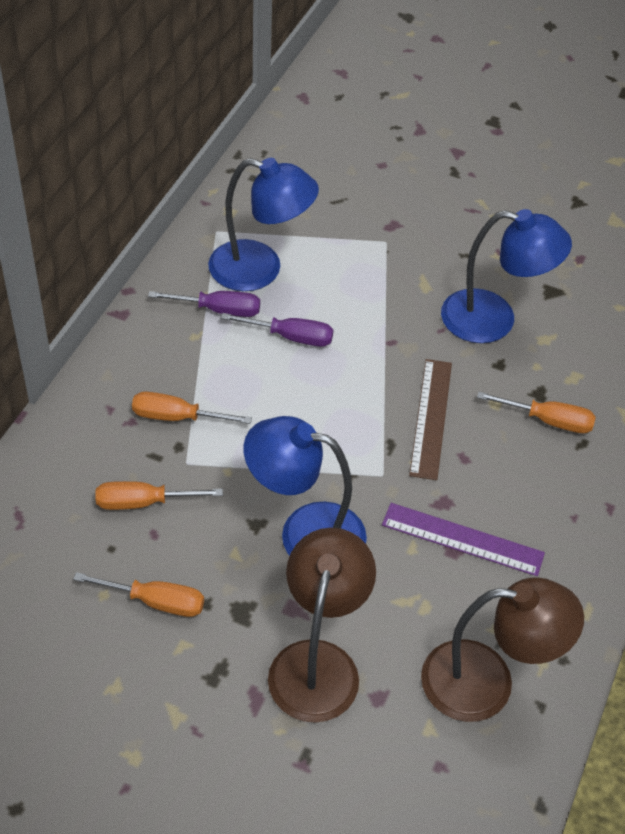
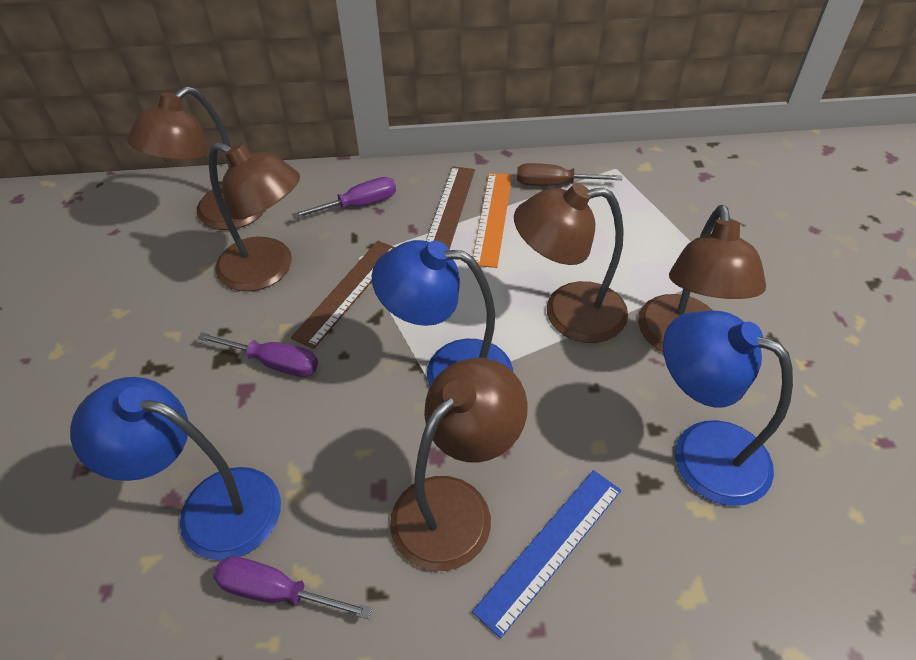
blue ruler: 0 -> 1
brown lamp: 2 -> 5
brown ruler: 1 -> 2
brown screwdriver: 0 -> 1
orange ruler: 0 -> 1
orange screwdriver: 4 -> 0
purple ruler: 1 -> 0
purple screwdriver: 2 -> 3

